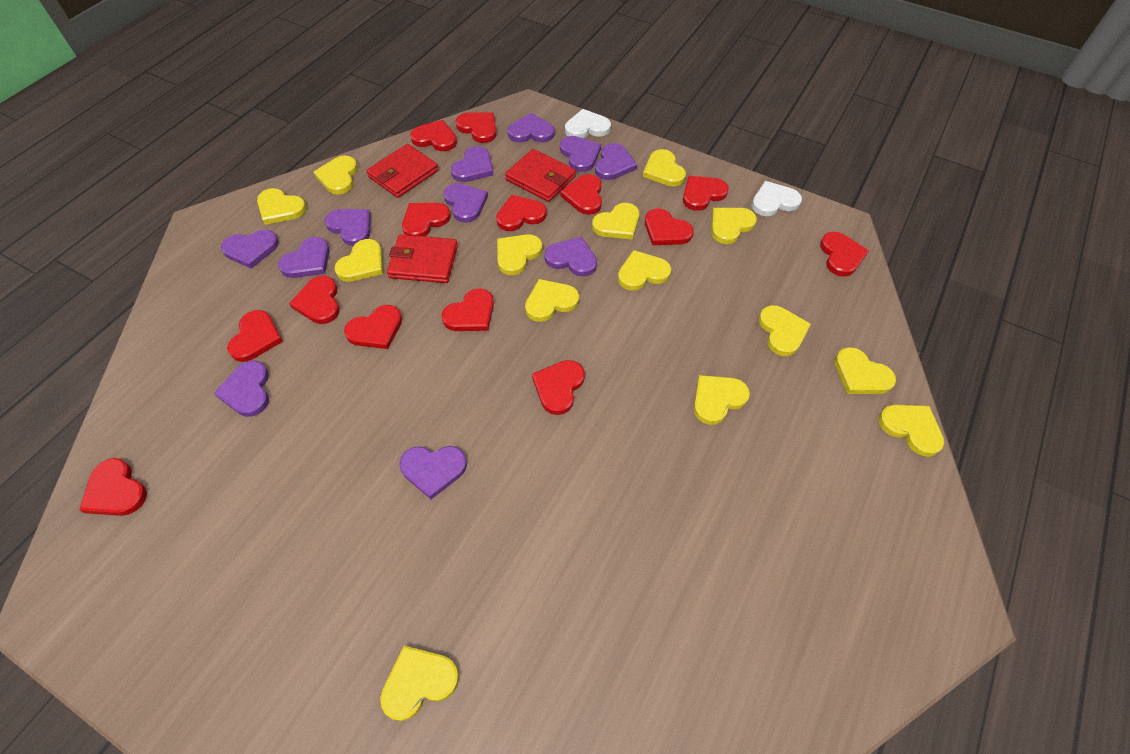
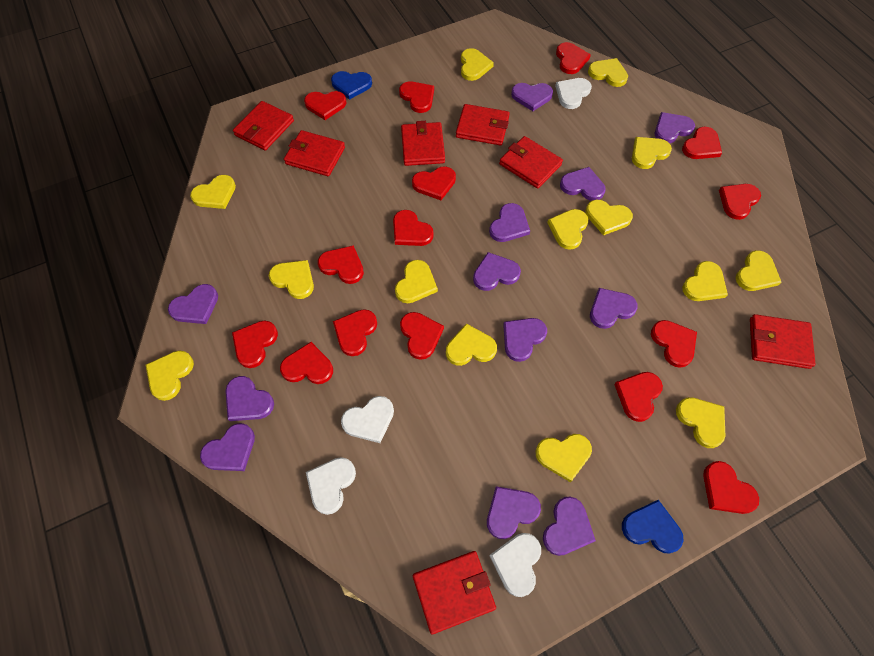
blue heart: 0 -> 2
purple heart: 11 -> 12
red heart: 14 -> 15
red wallet: 3 -> 7
white heart: 2 -> 4

